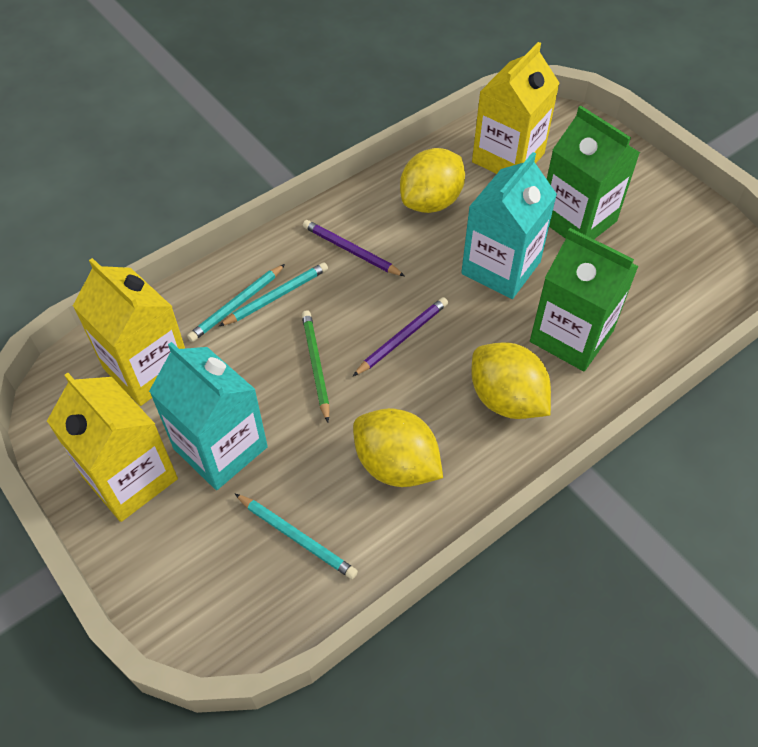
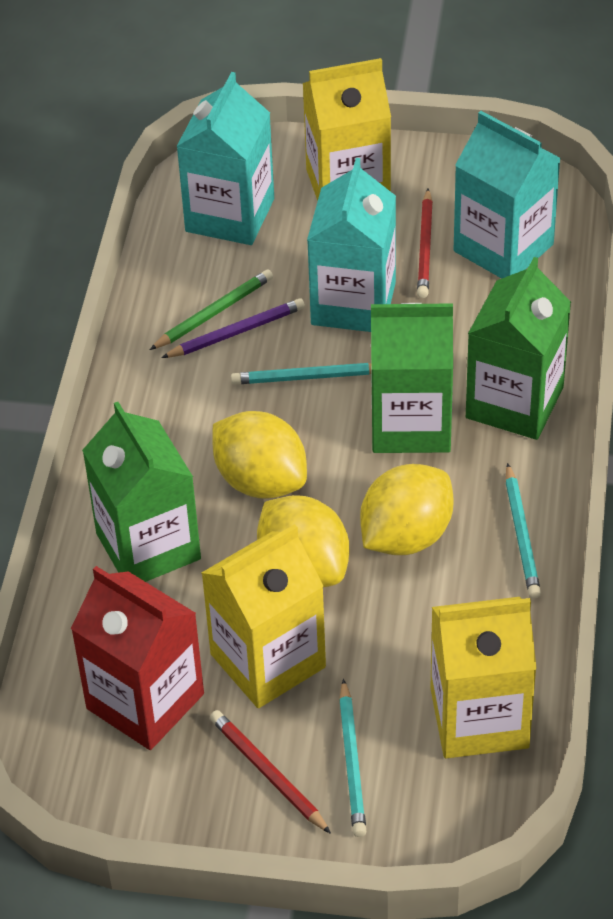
green carton: 2 -> 3
purple pencil: 2 -> 1
red carton: 0 -> 1
red pencil: 0 -> 2
turquoise carton: 2 -> 3

